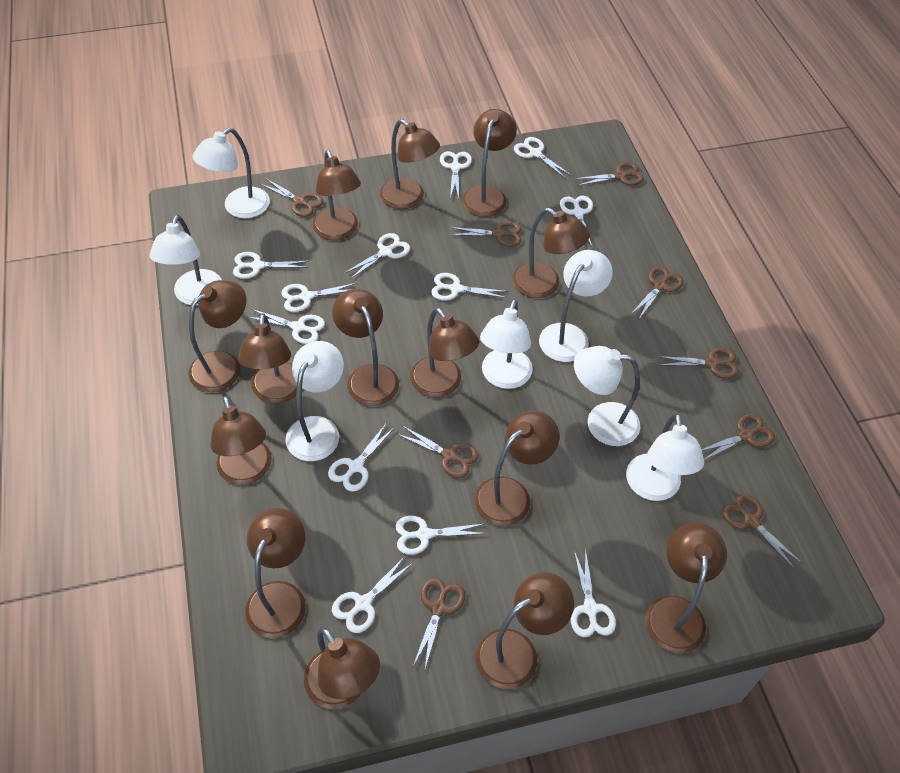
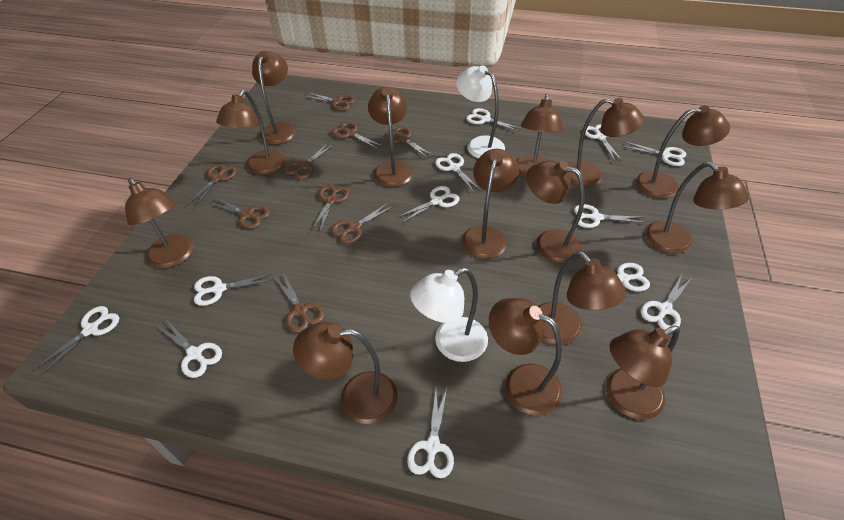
white lamp: 7 -> 2

